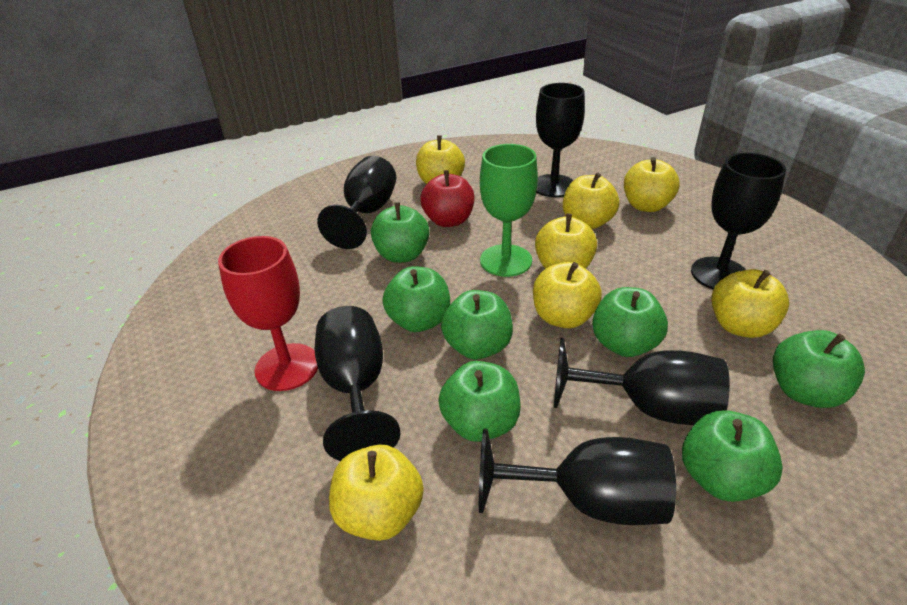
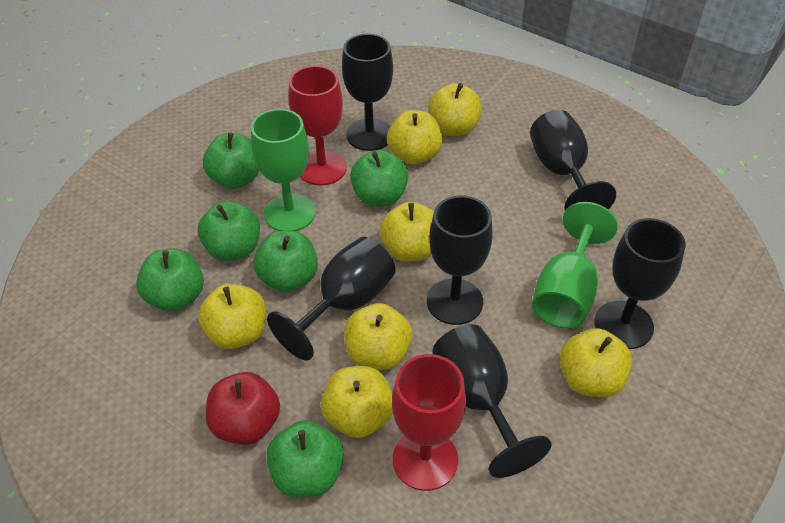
green apple: 7 -> 6
green goblet: 1 -> 2
red goblet: 1 -> 2

